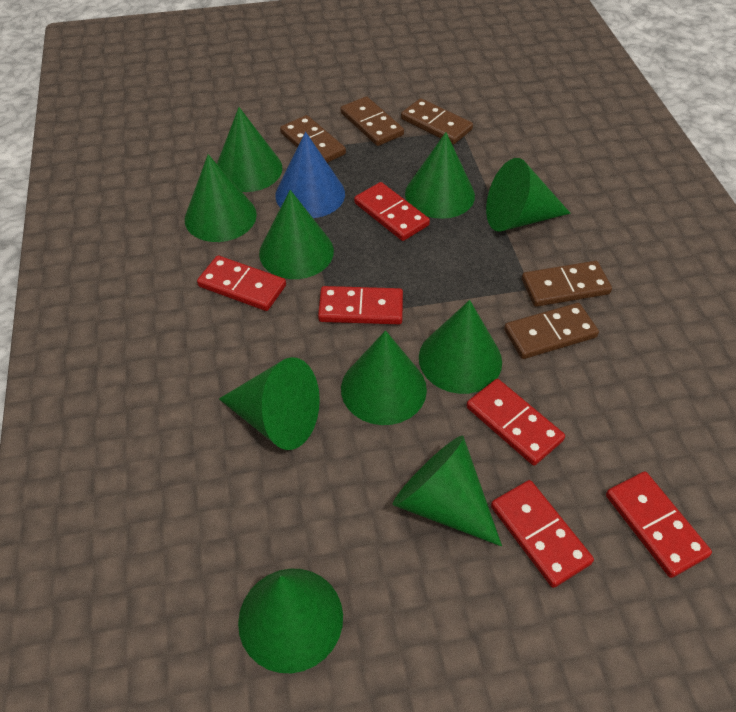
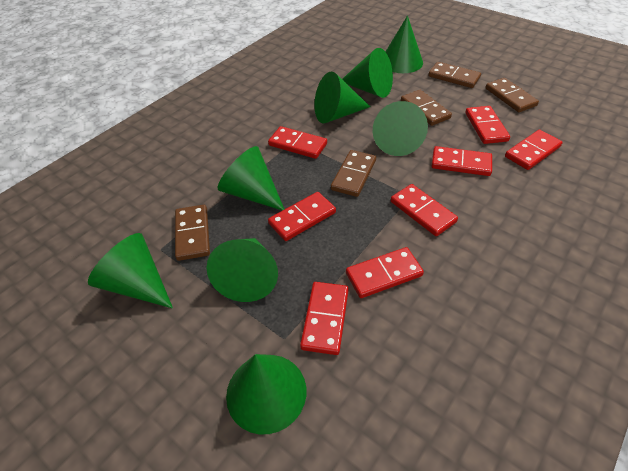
blue cone: 1 -> 0
green cone: 10 -> 8
red domino: 6 -> 8

